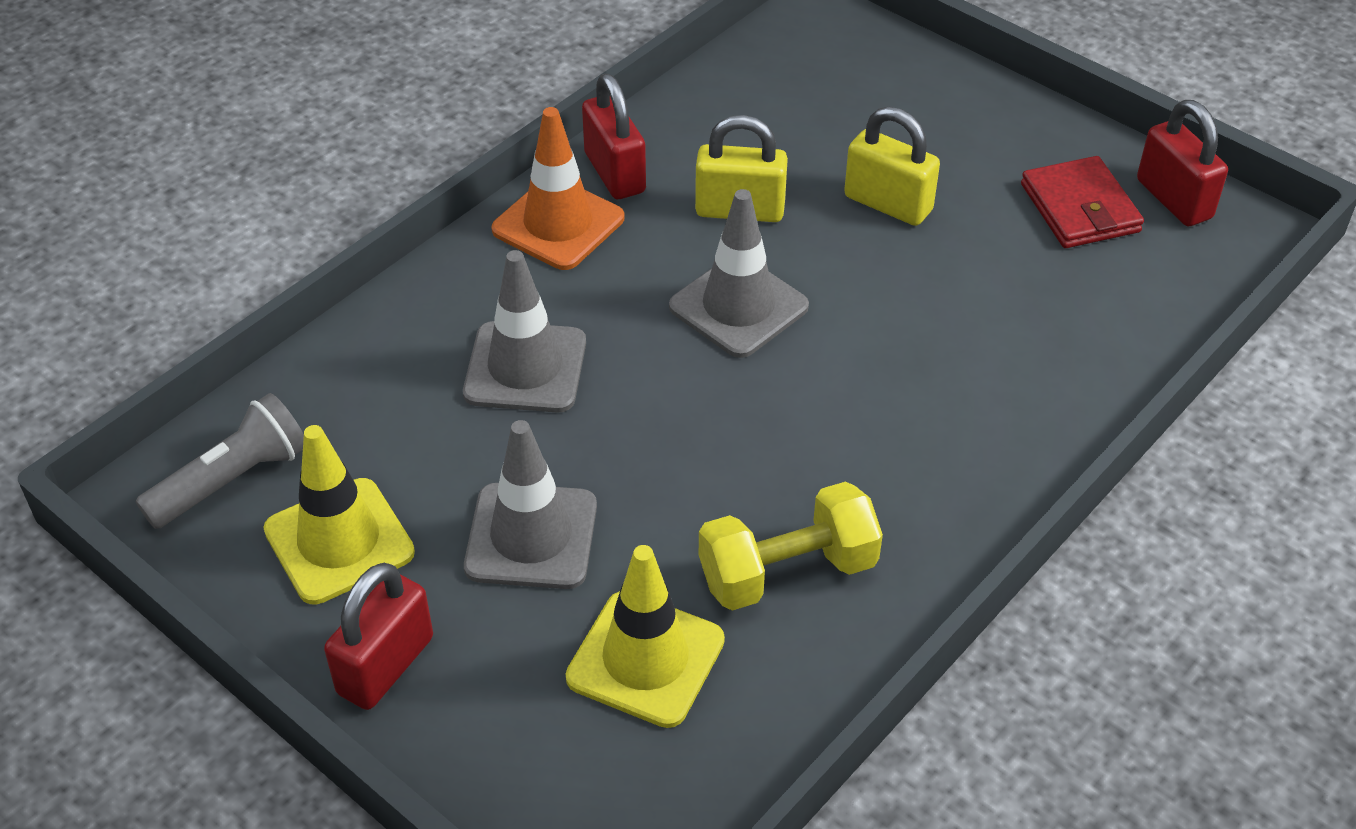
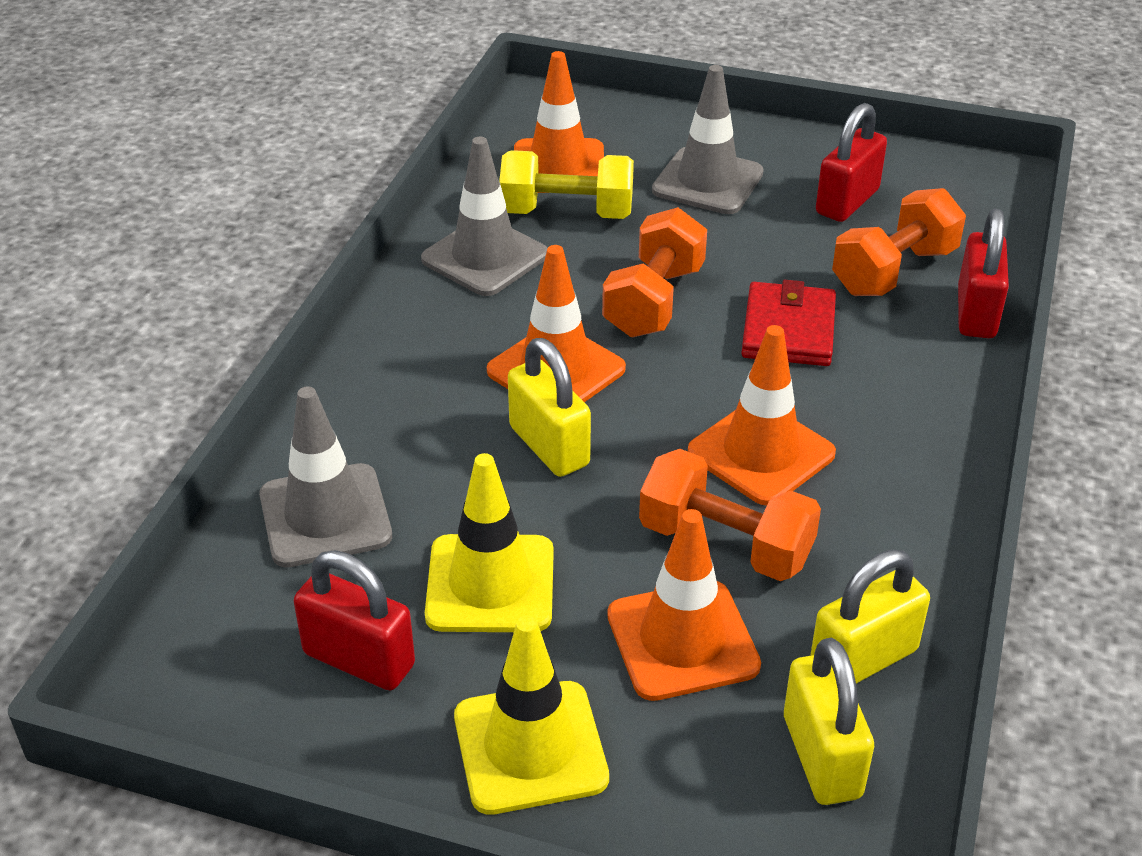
grey flashlight: 1 -> 0
orange dumbbell: 0 -> 3
orange traffic cone: 1 -> 4
yellow padlock: 2 -> 3

